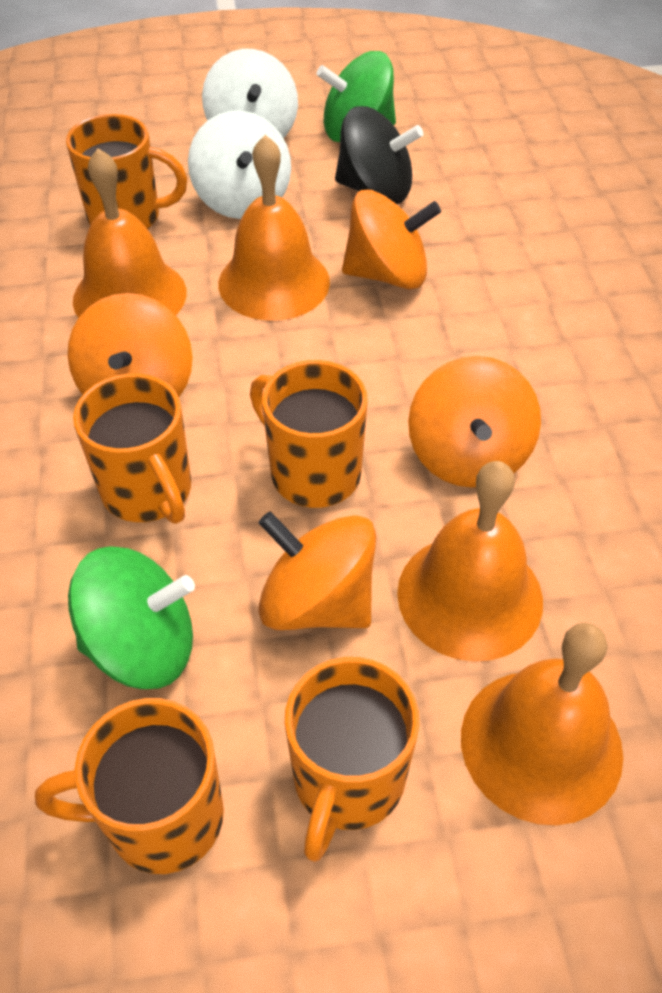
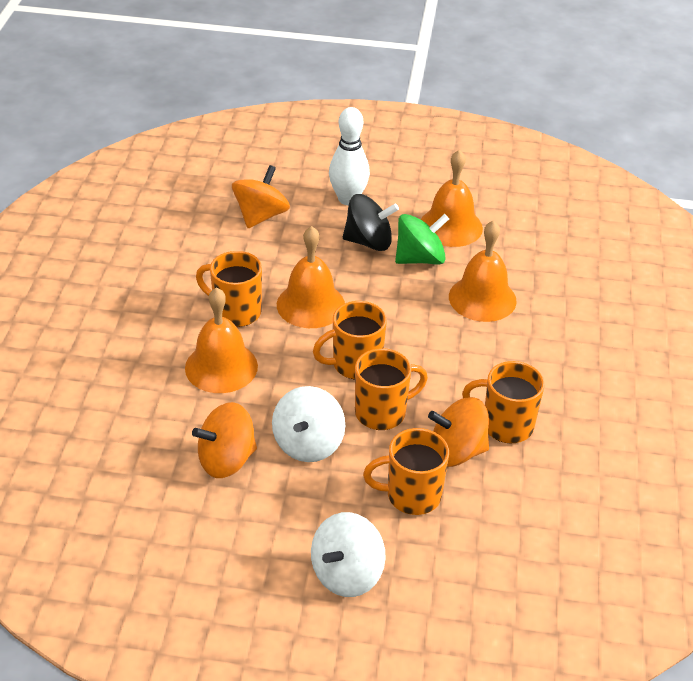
green spinning top: 2 -> 1
orange spinning top: 4 -> 3
white bowling pin: 0 -> 1

